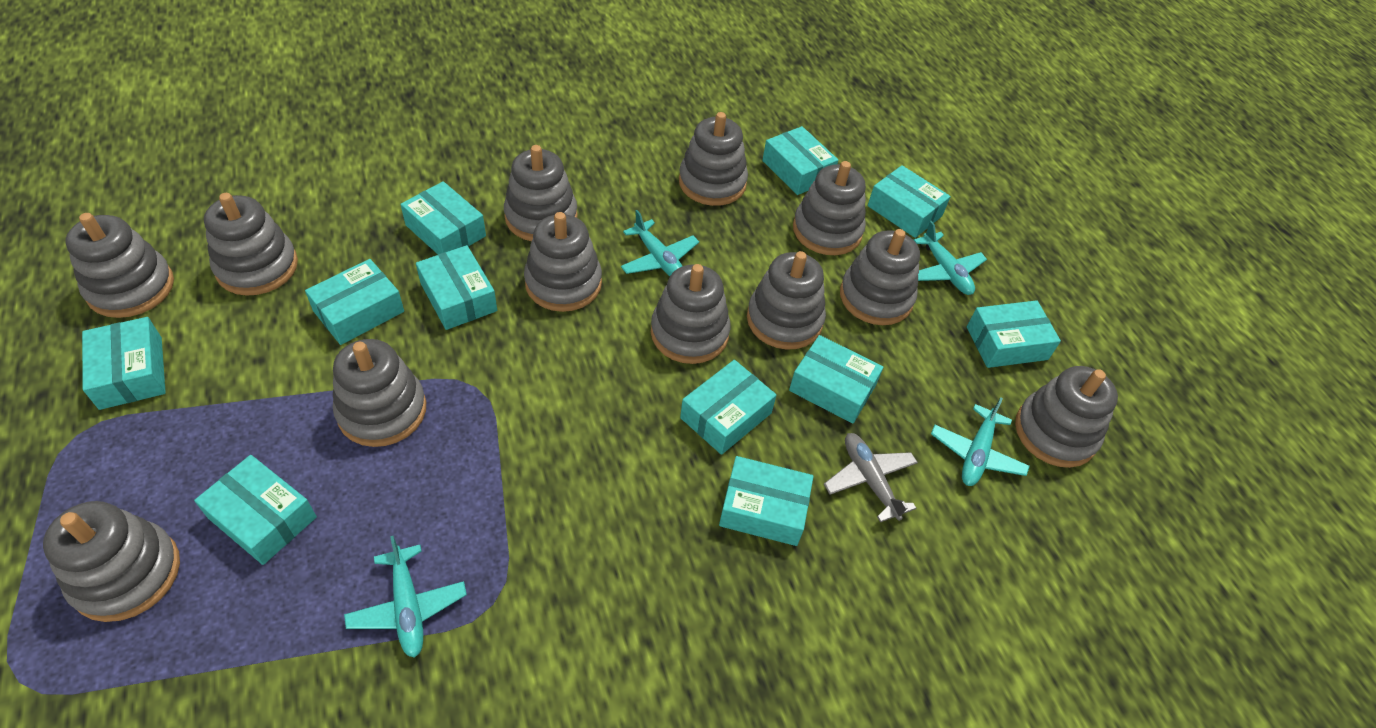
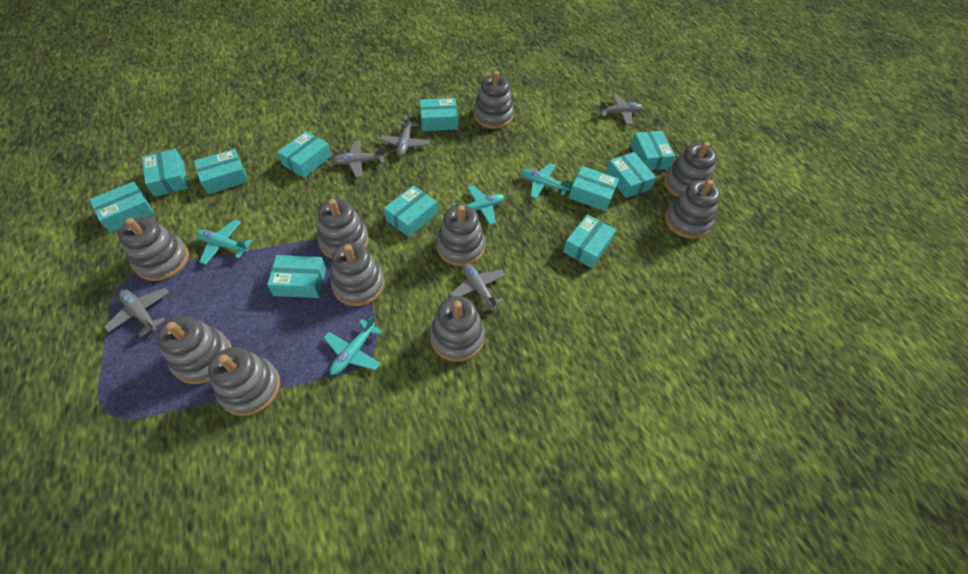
grey plane: 1 -> 5
grey stacking toy: 12 -> 10

